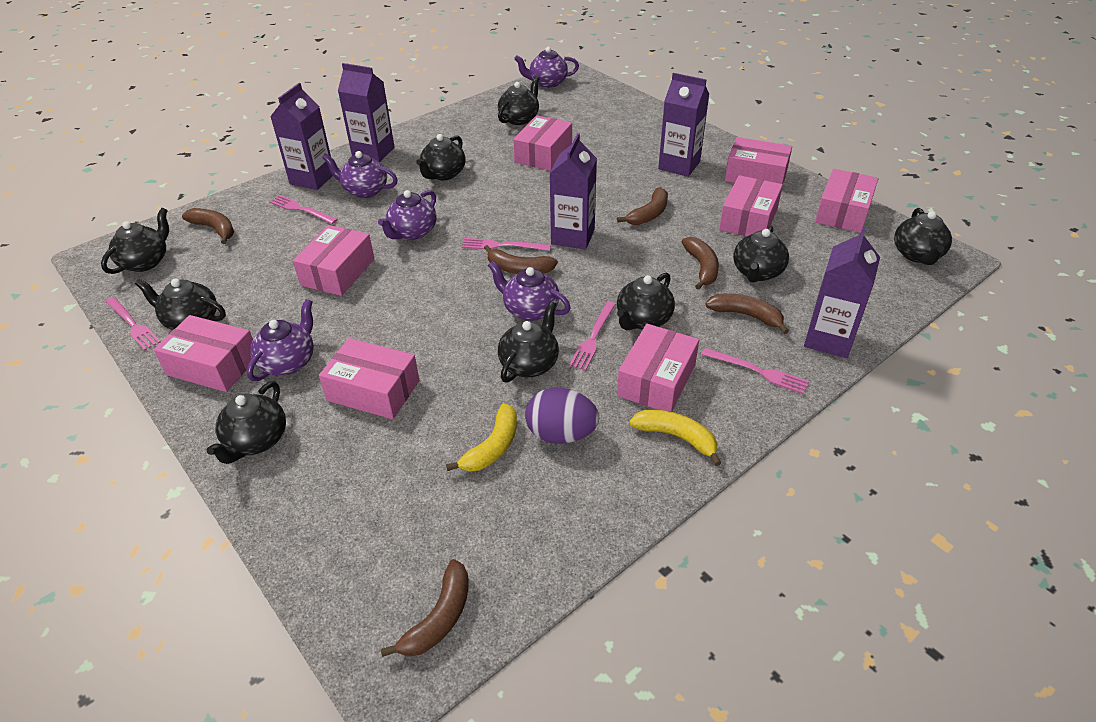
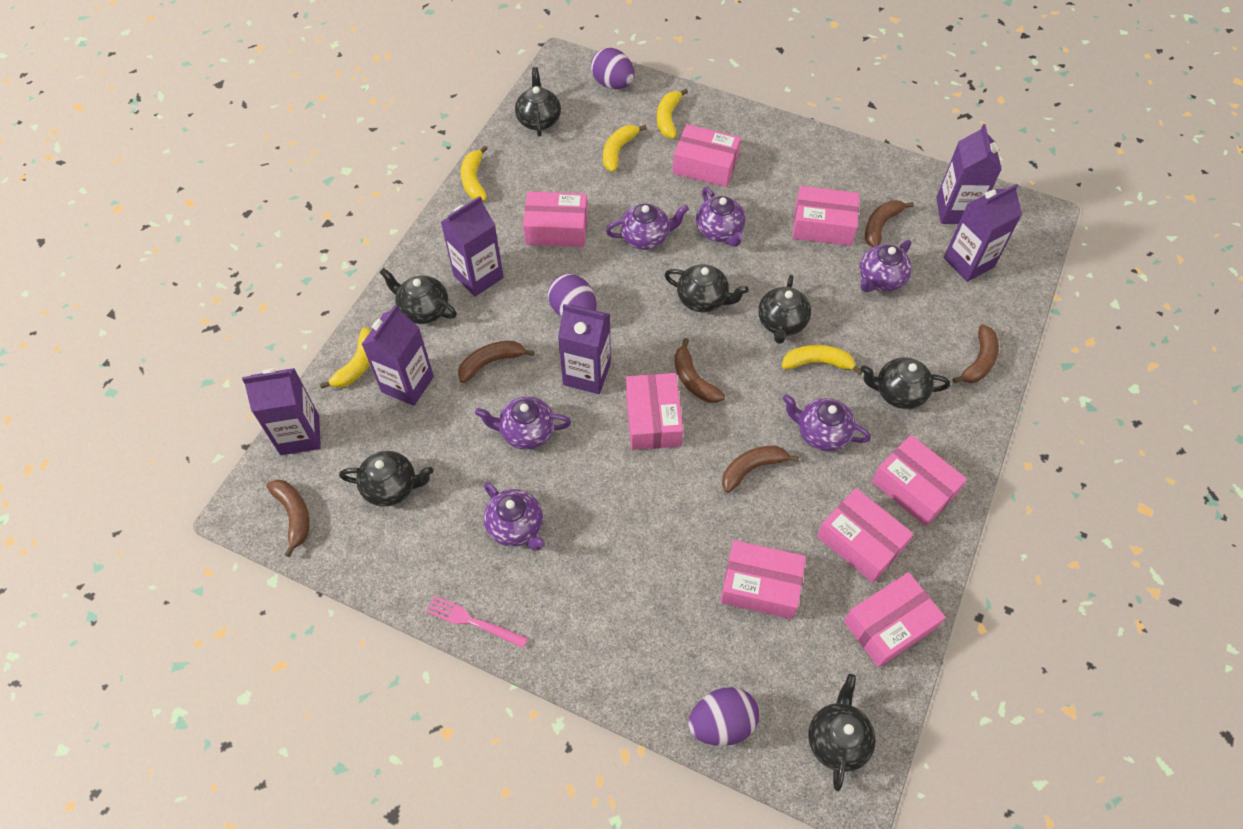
black teapot: 9 -> 7
pink fork: 5 -> 1
purple carton: 5 -> 6
purple egg: 1 -> 3
purple teapot: 5 -> 6
yellow banana: 2 -> 5

